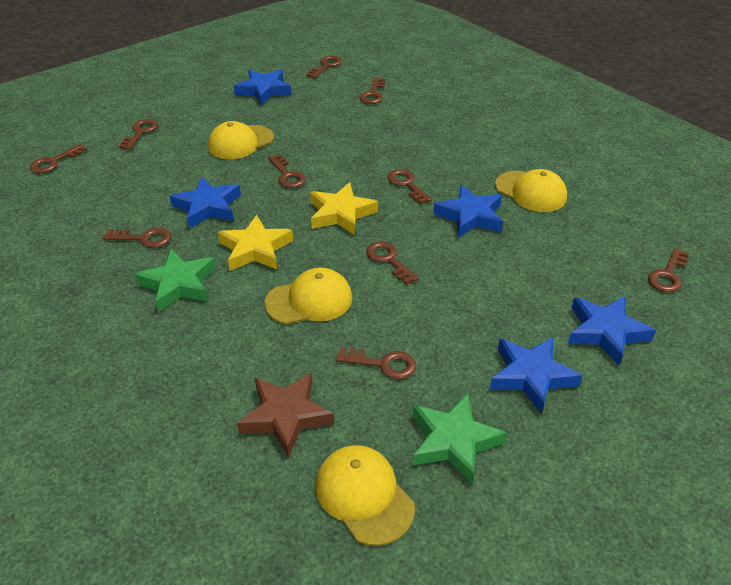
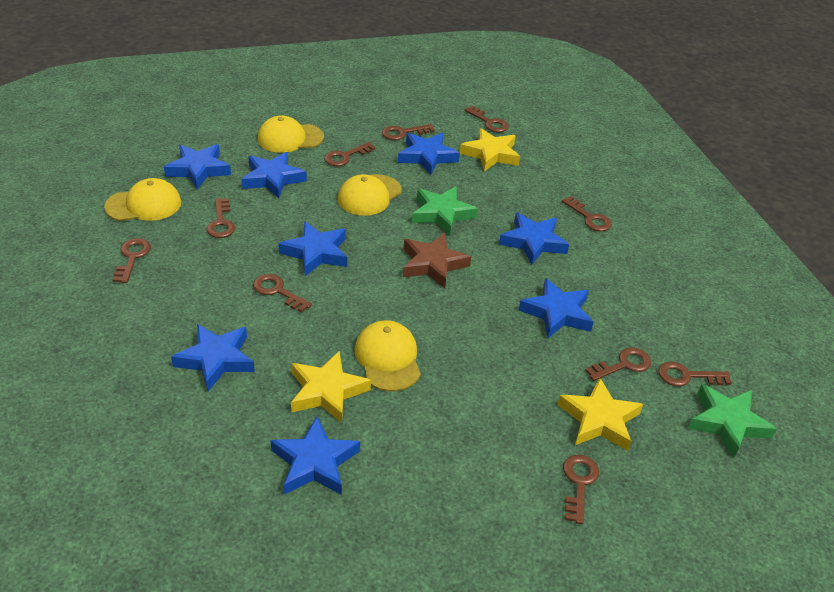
blue star: 5 -> 8
yellow star: 2 -> 3

